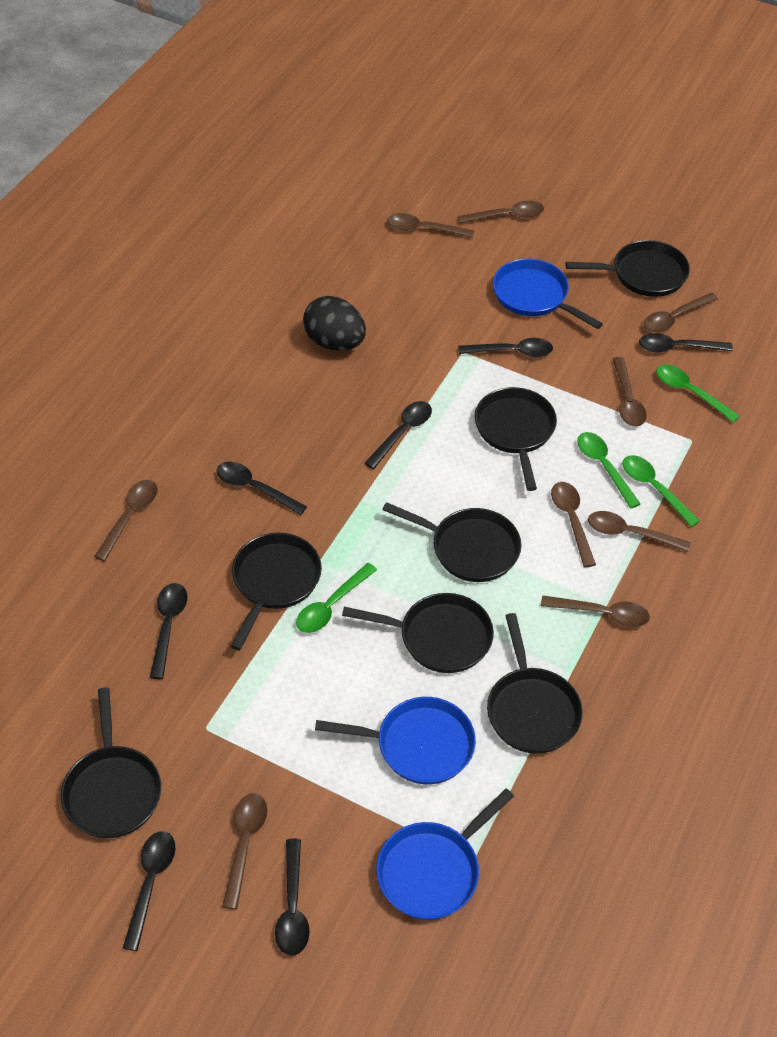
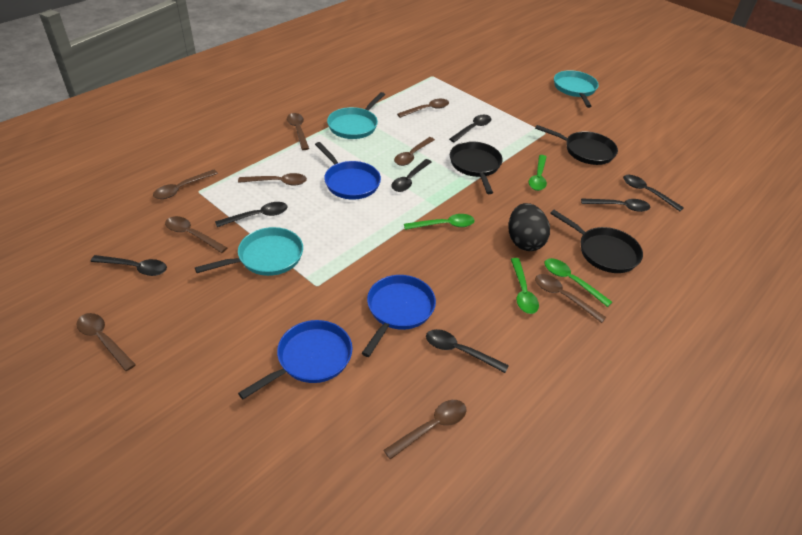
black pan: 7 -> 3
turquoise pan: 0 -> 3

